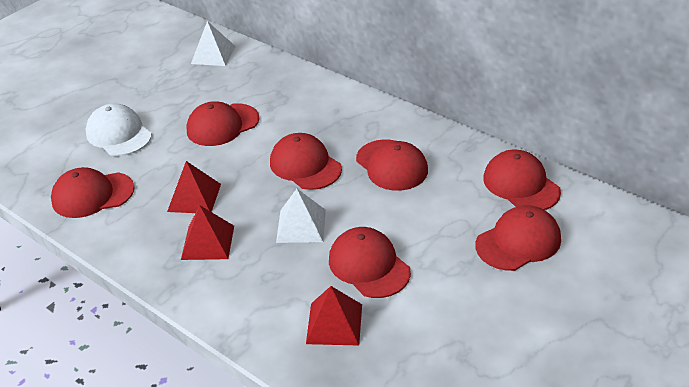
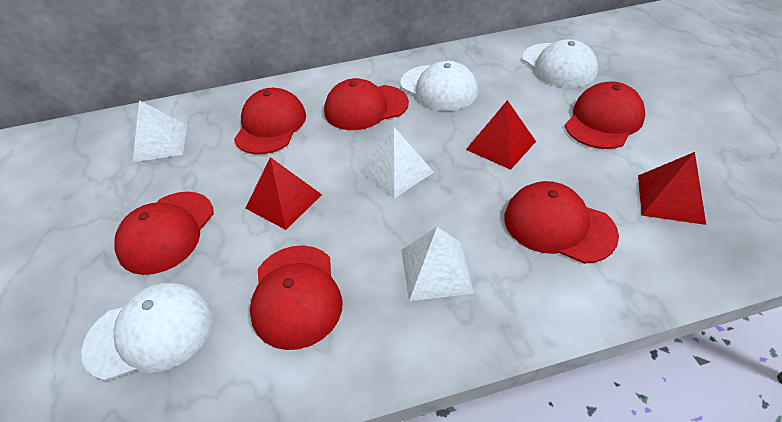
red cap: 7 -> 6
white cap: 1 -> 3
white pyramid: 2 -> 3

